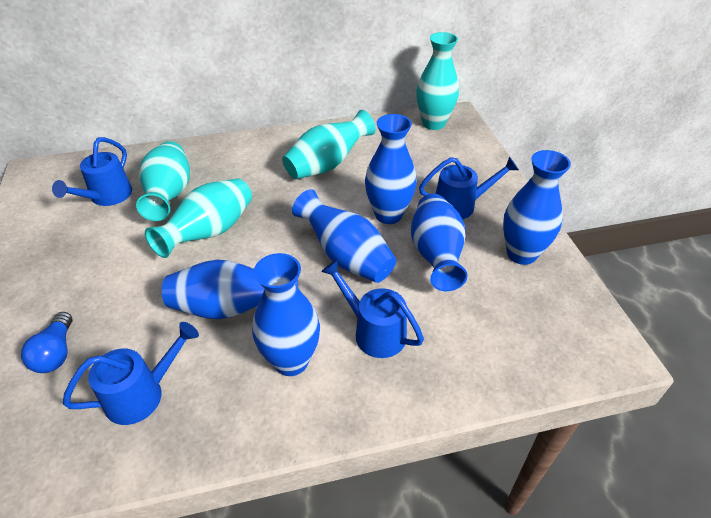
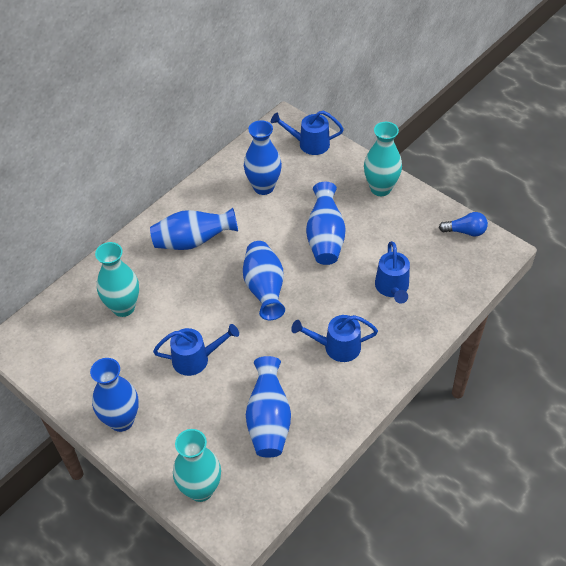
turquoise vase: 4 -> 3

